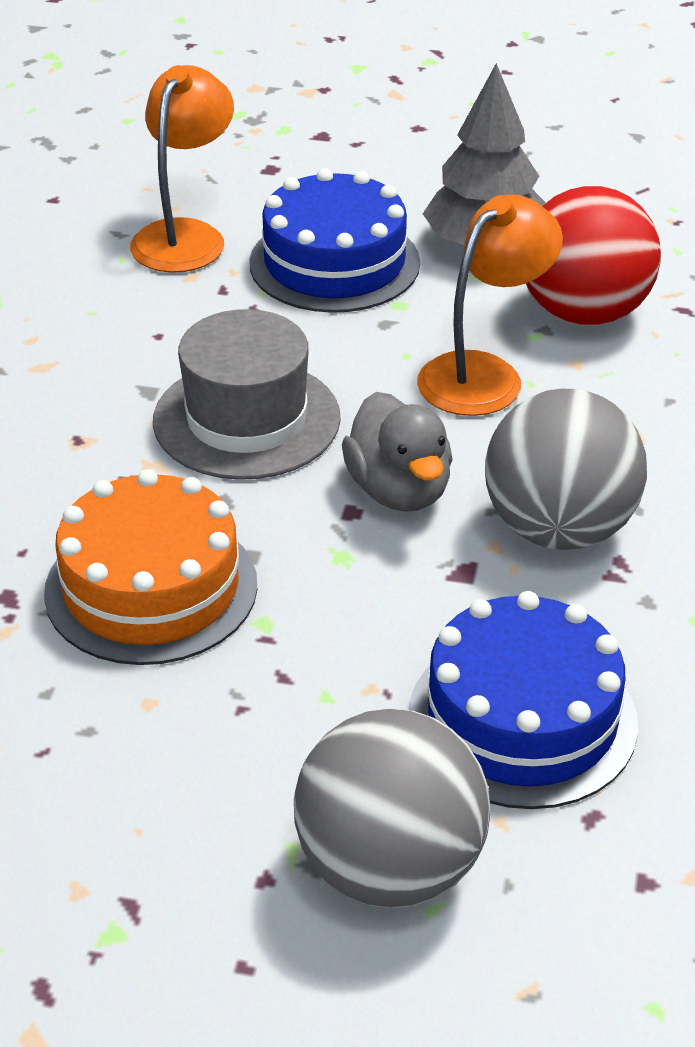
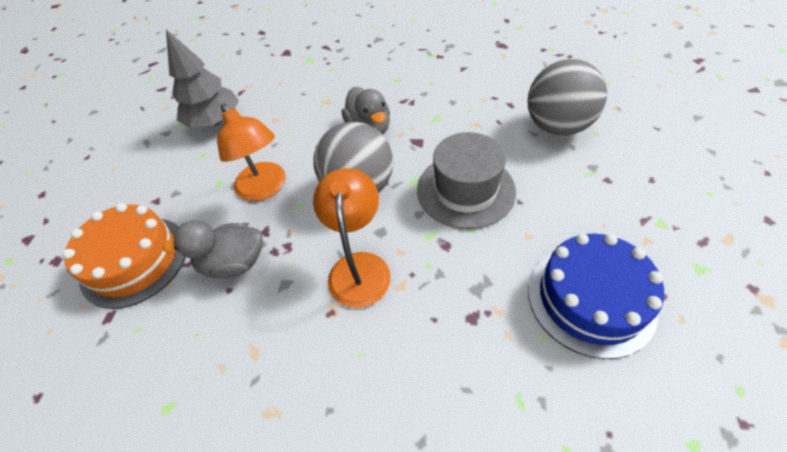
blue cake: 2 -> 1
grey duck: 1 -> 2
red ball: 1 -> 0

